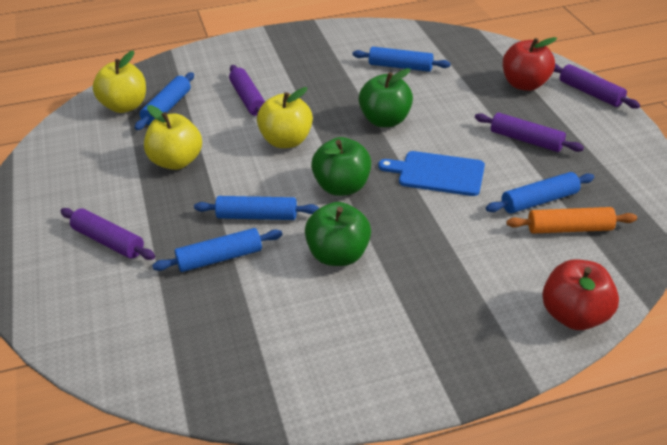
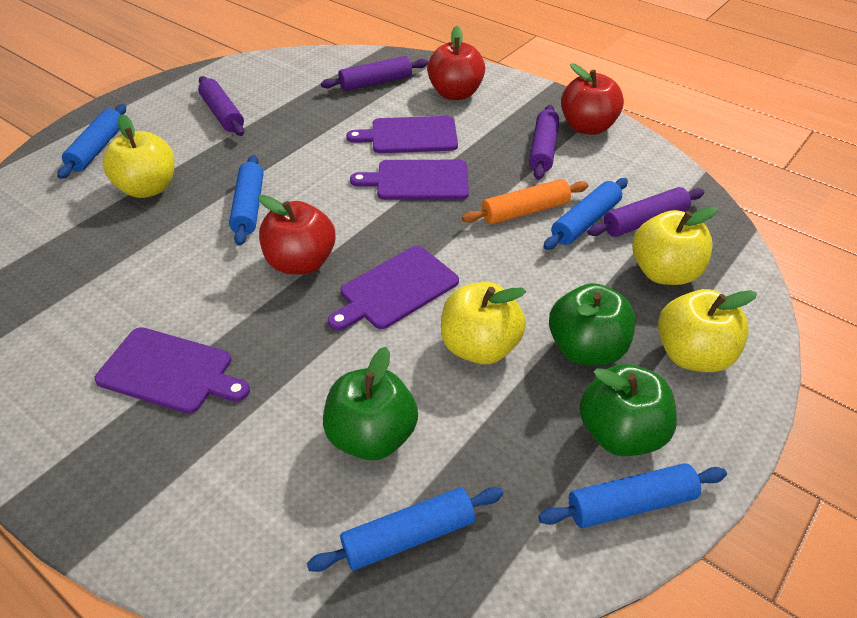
blue cutting board: 1 -> 0
purple cutting board: 0 -> 4
red apple: 2 -> 3
yellow apple: 3 -> 4

